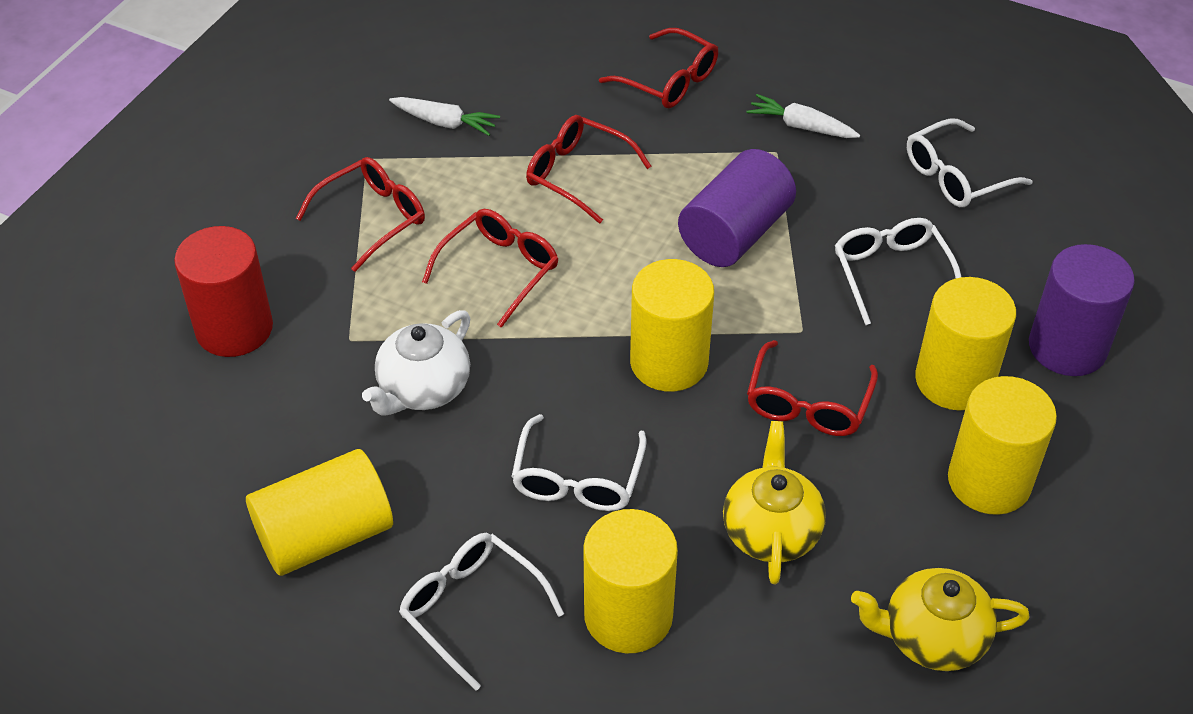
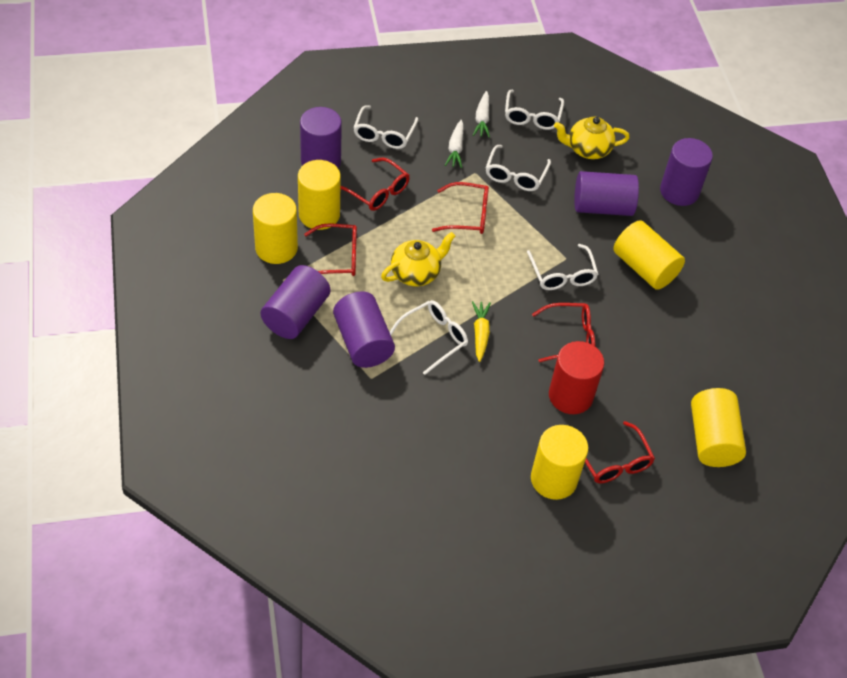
purple cylinder: 2 -> 5
white glasses: 4 -> 5
white teapot: 1 -> 0
yellow carrot: 0 -> 1

